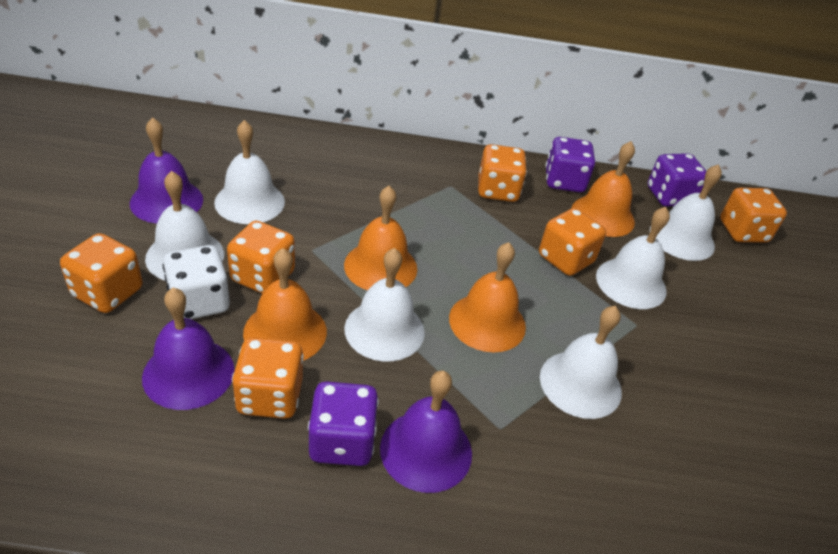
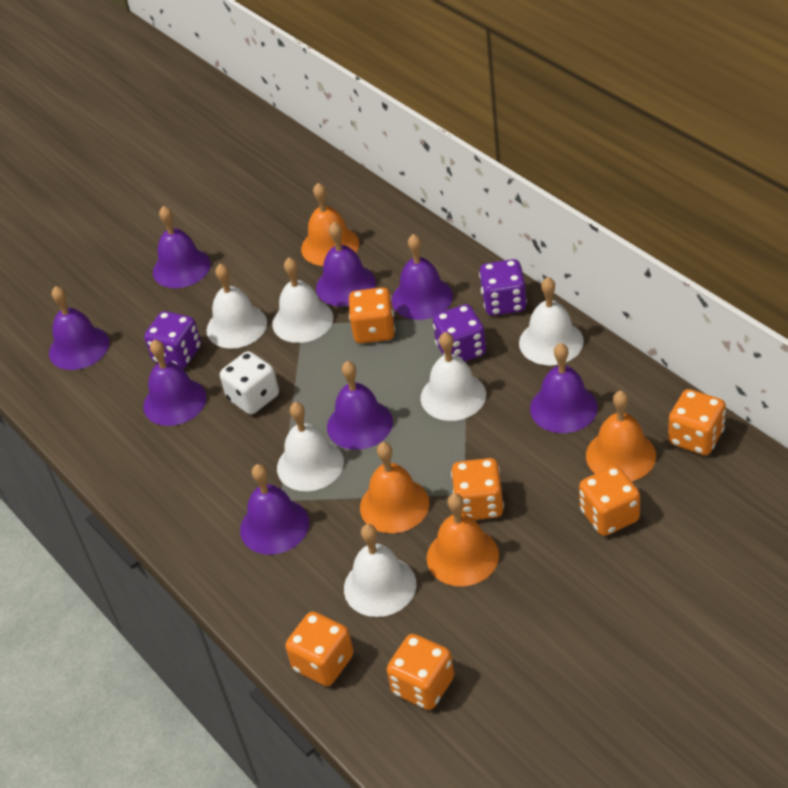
purple bell: 3 -> 8

